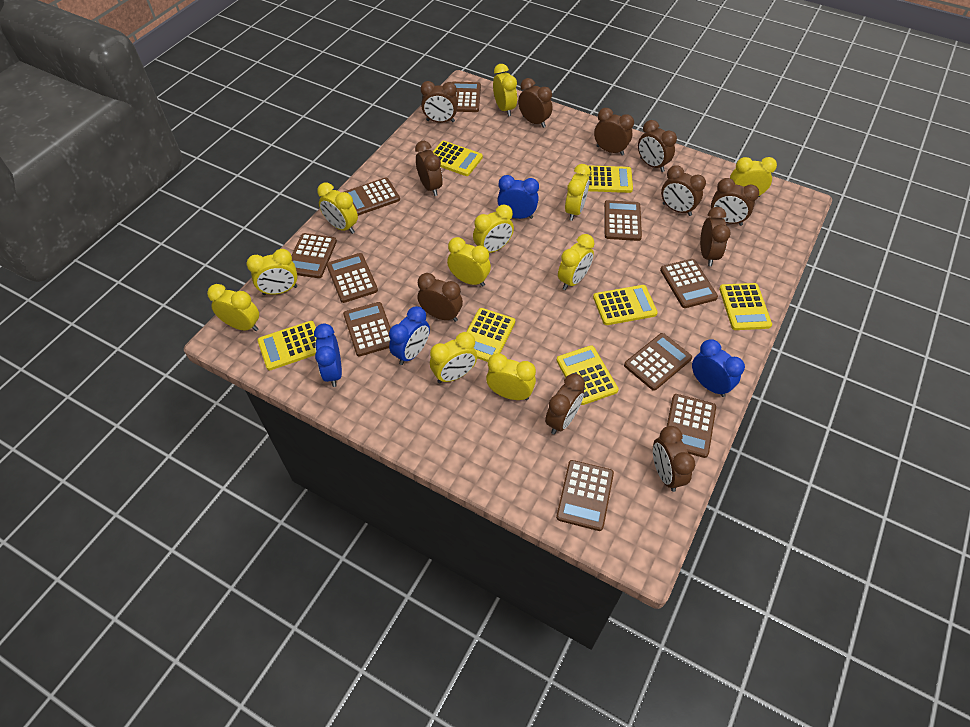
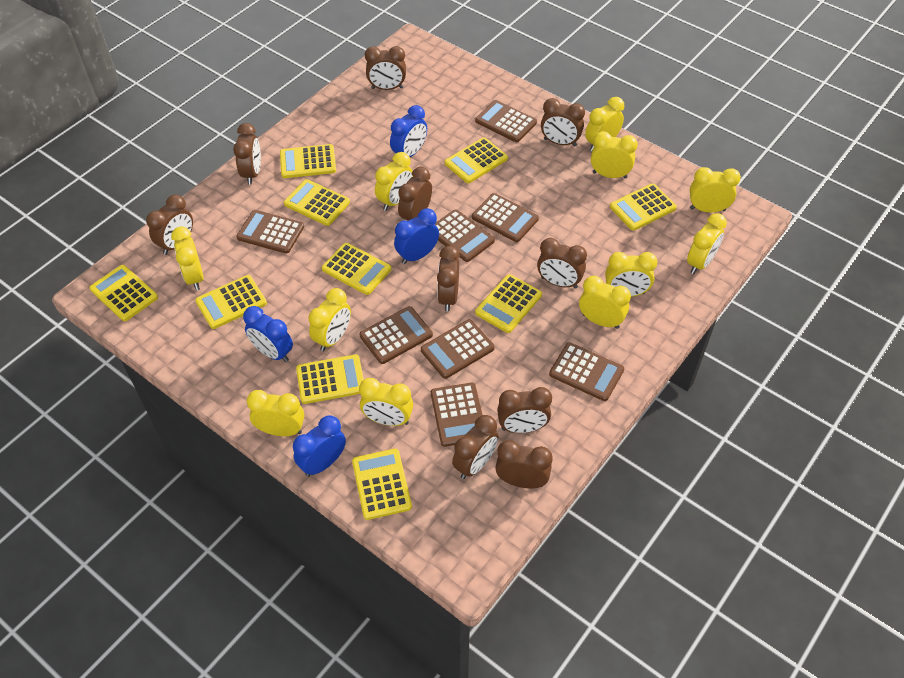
brown calculator: 10 -> 8
brown clock: 11 -> 10
yellow calculator: 7 -> 10

